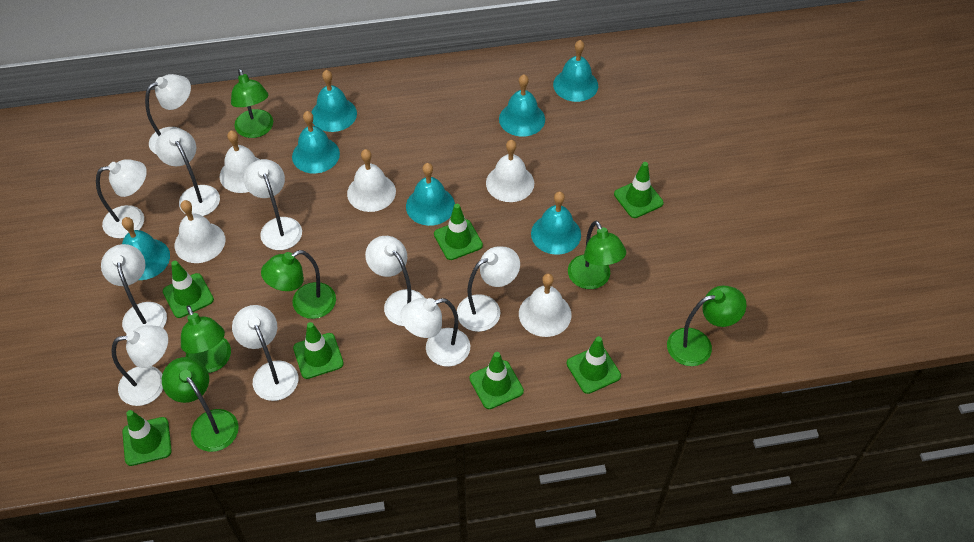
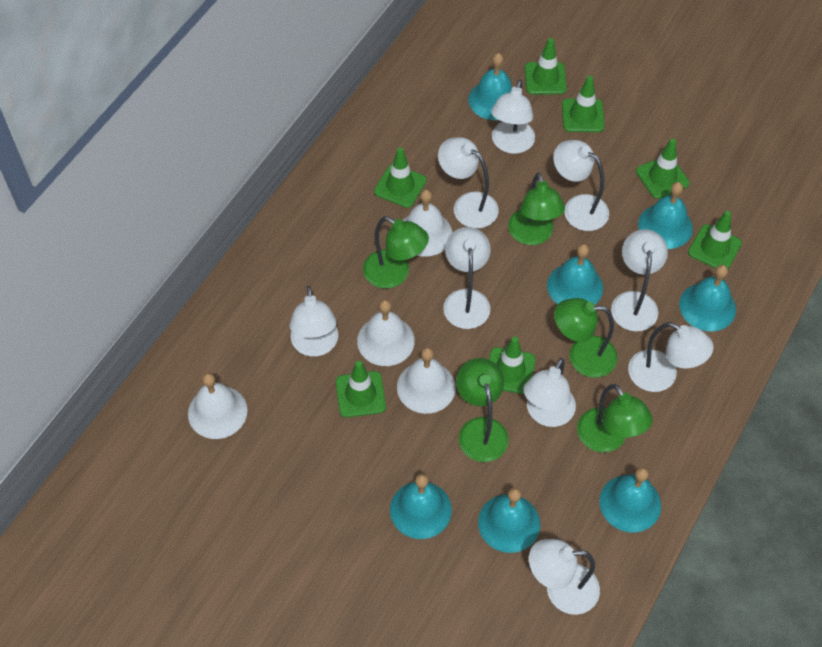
green lamp: 6 -> 5
white bell: 5 -> 4
white lamp: 10 -> 9

